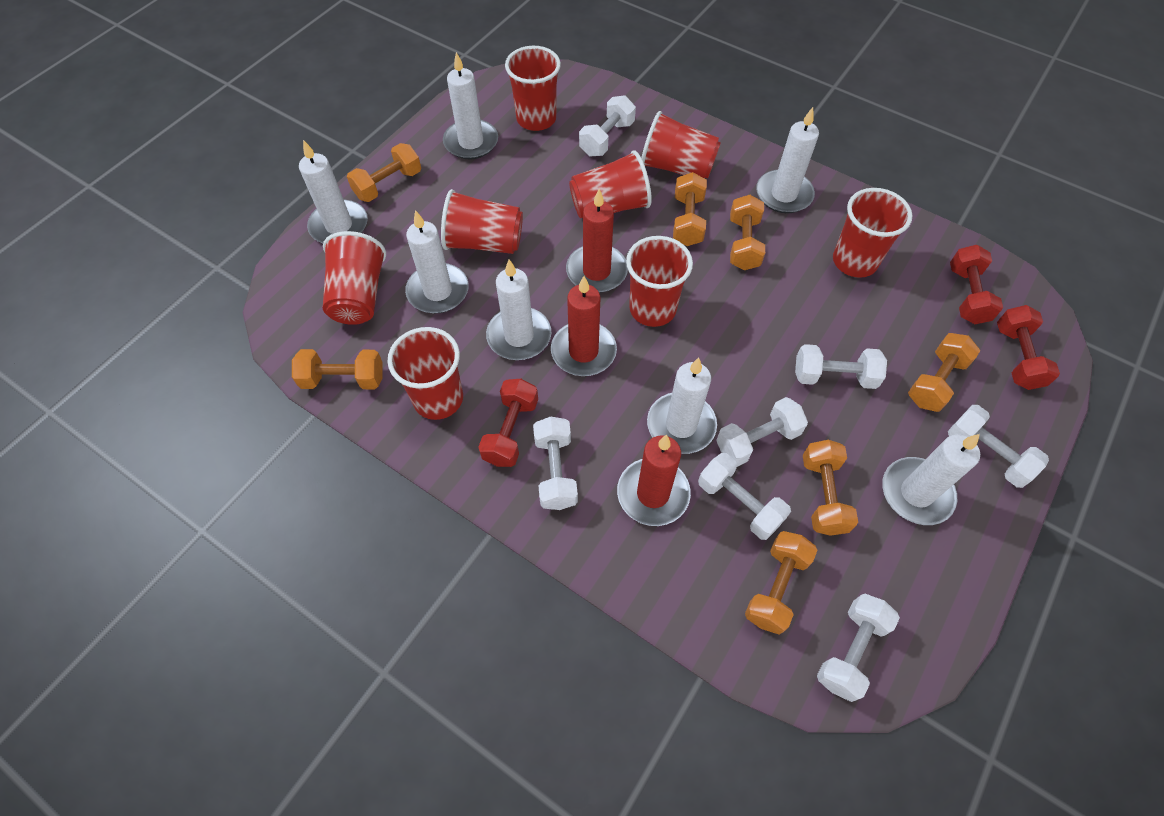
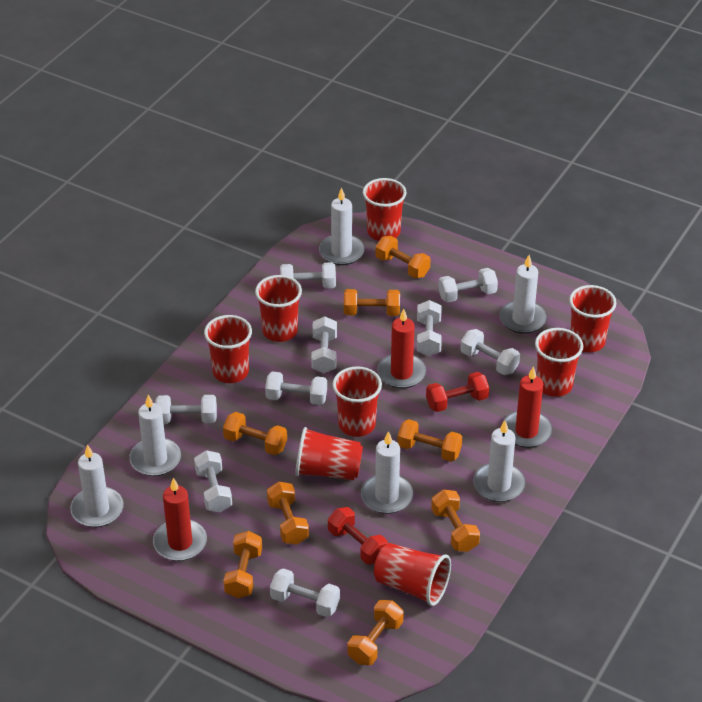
orange dumbbell: 7 -> 8
red dumbbell: 3 -> 2
white candle: 7 -> 6
white dumbbell: 7 -> 9

